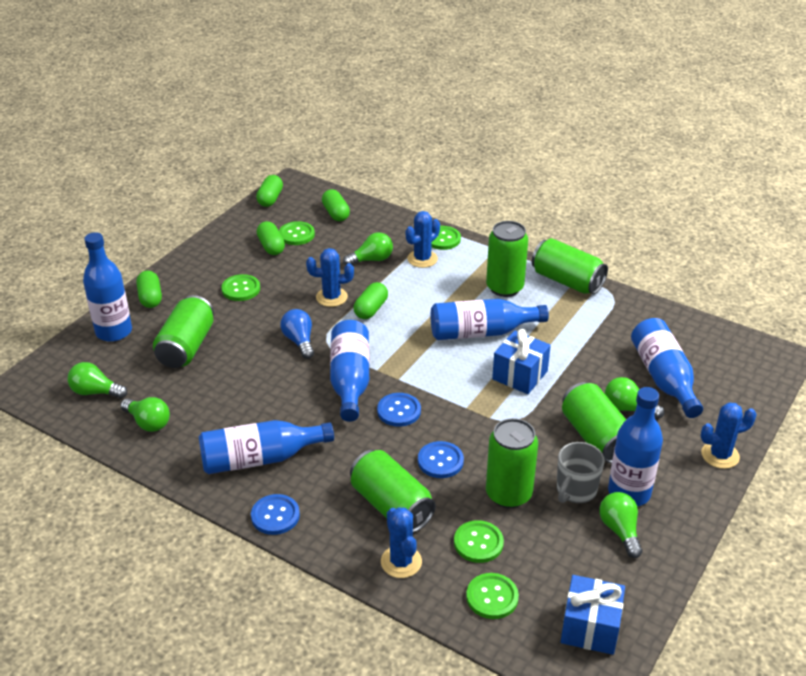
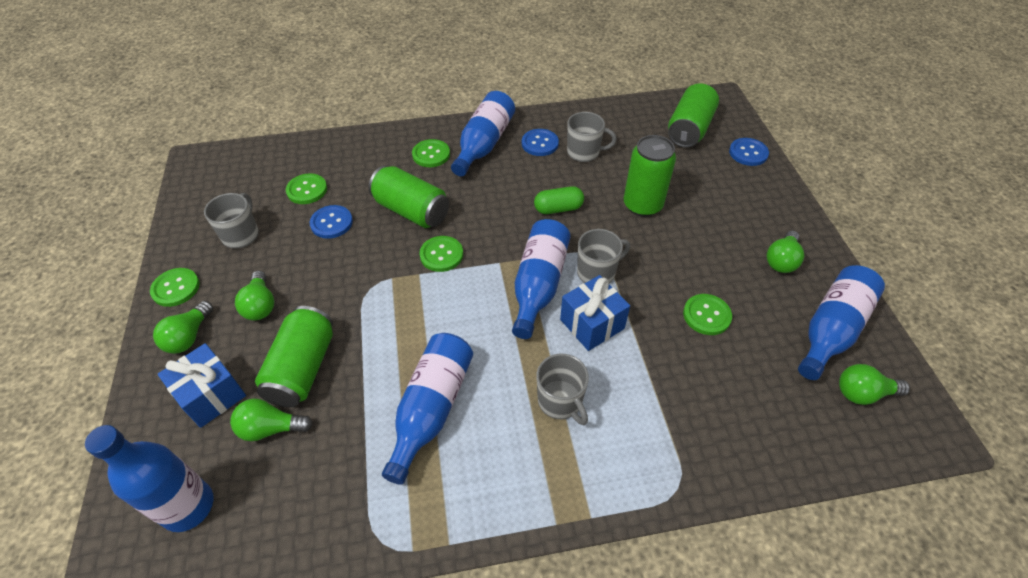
blue bottle: 6 -> 5
blue cactus: 4 -> 0
blue light bulb: 1 -> 0
green can: 6 -> 4
green capsule: 5 -> 1
grey mug: 1 -> 4

